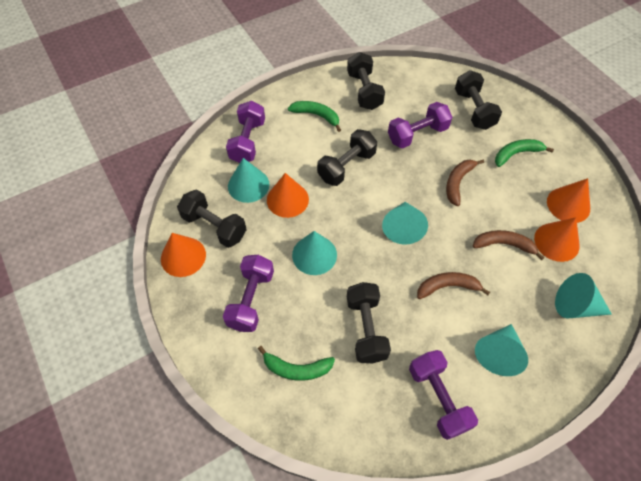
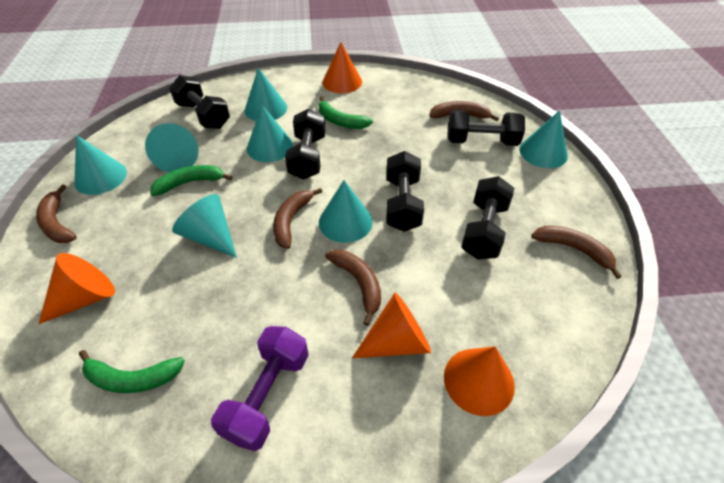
brown banana: 3 -> 5
purple dumbbell: 4 -> 1
turquoise cone: 5 -> 7

